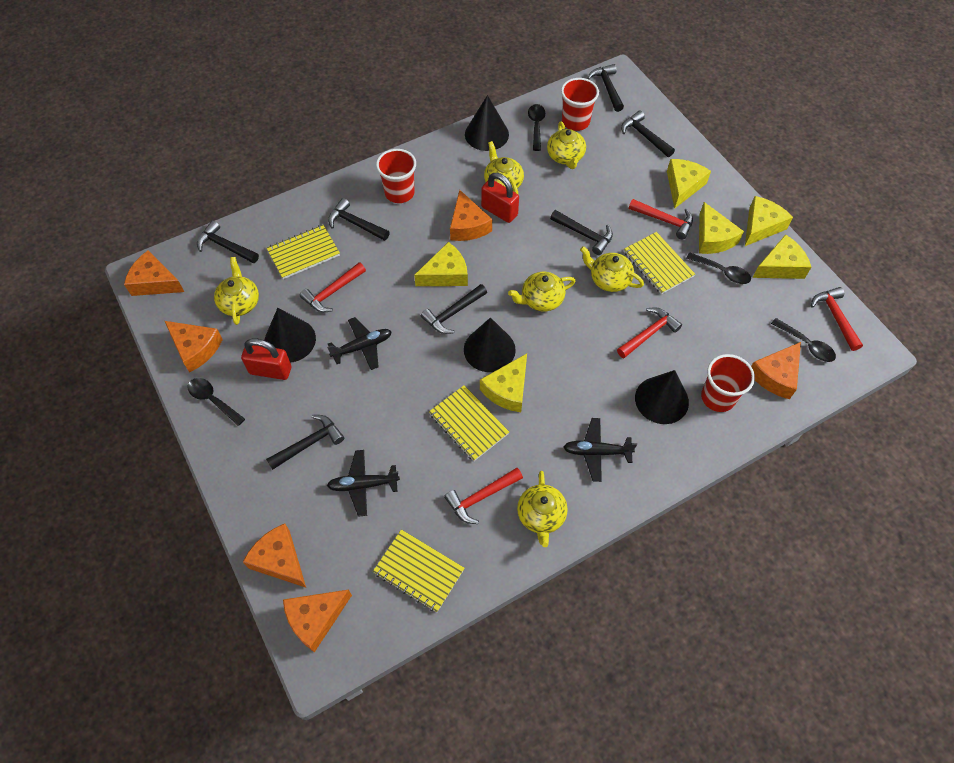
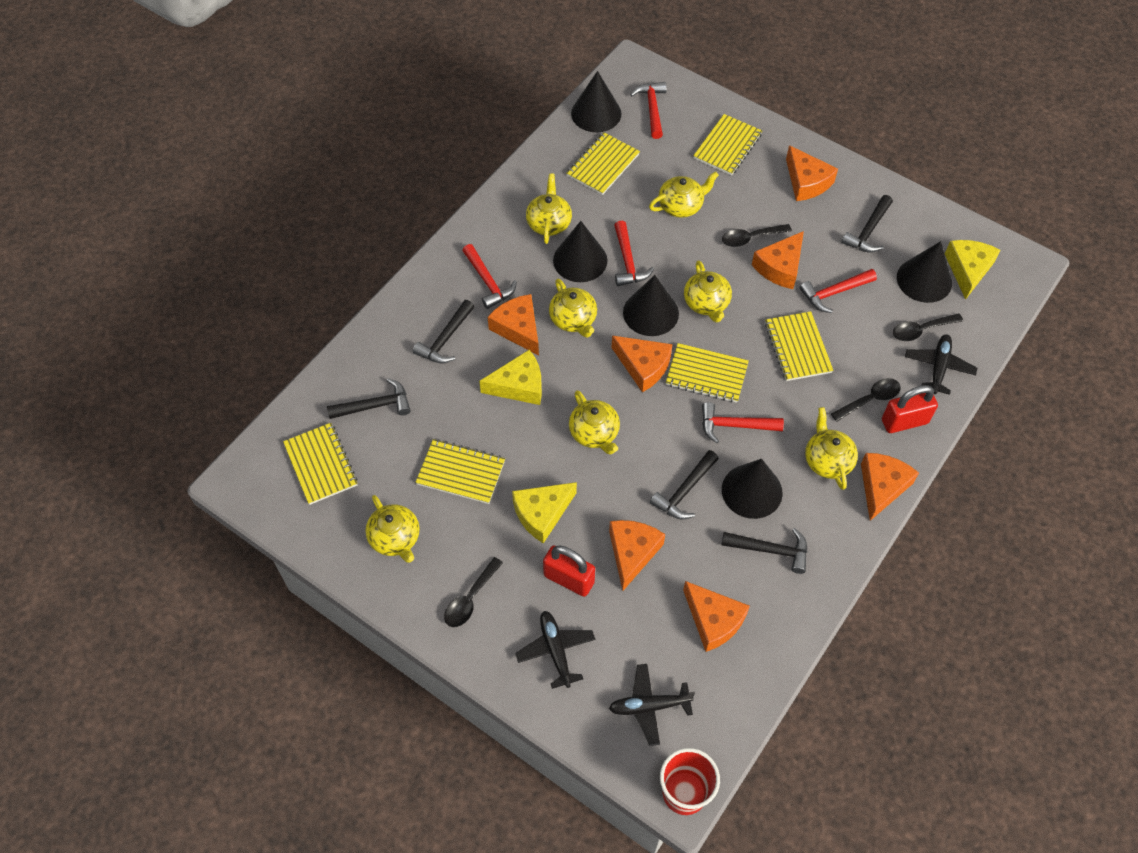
black cone: 4 -> 5
black hammer: 7 -> 5
orange cheese: 6 -> 7
red cup: 3 -> 1
yellow cheese: 6 -> 3
yellow notebook: 4 -> 6
yellow teapot: 6 -> 7

